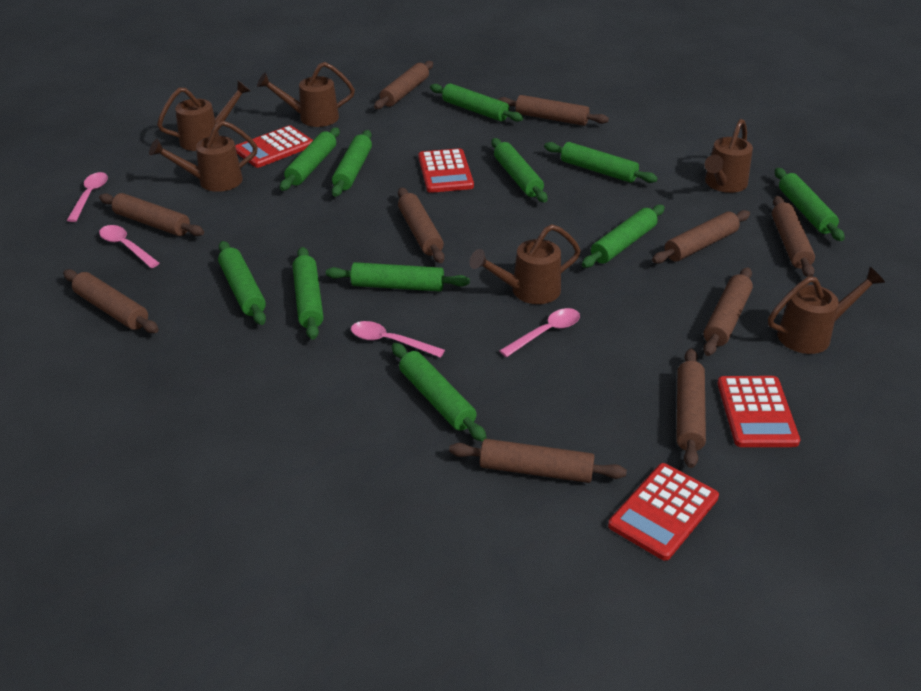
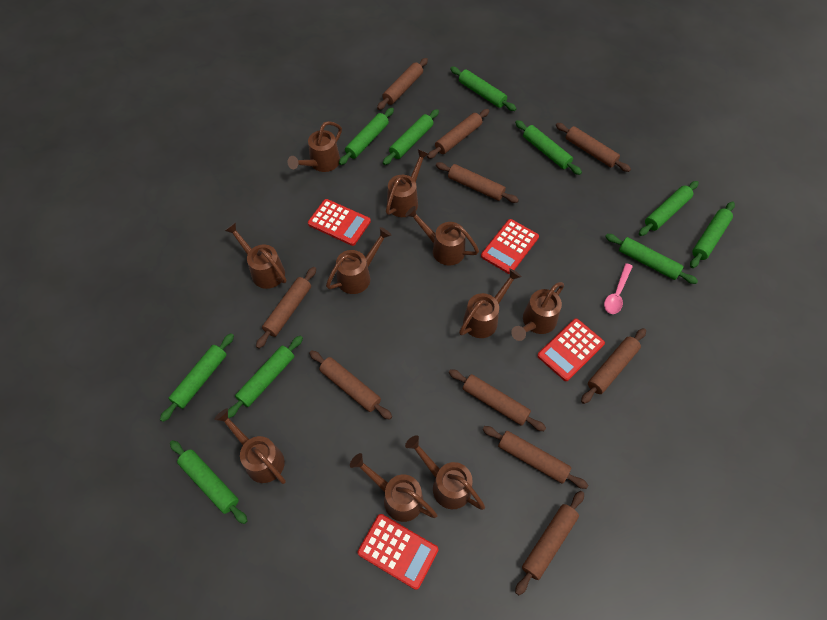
brown watering can: 6 -> 10
green rolling pin: 11 -> 10
pink spoon: 4 -> 1

